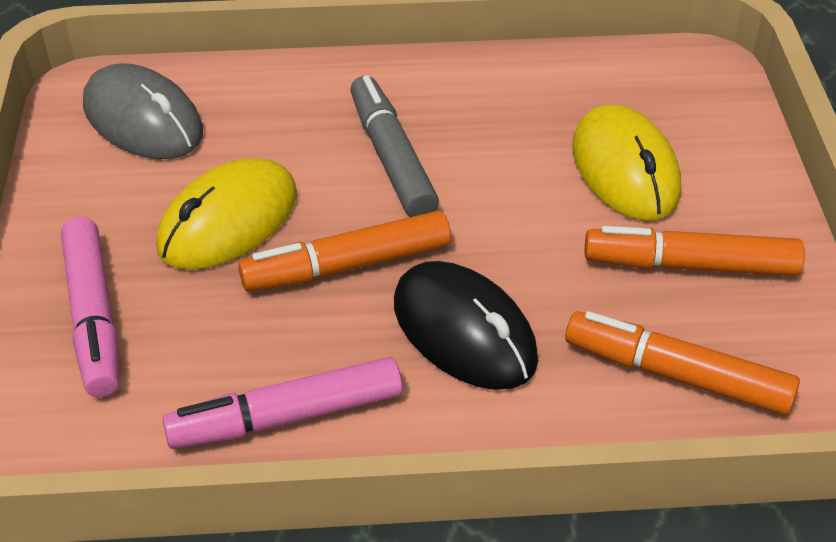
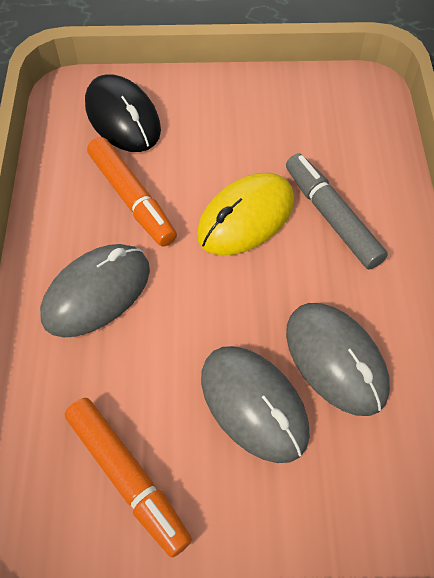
grey mouse: 1 -> 3
orange marker: 3 -> 2
pink marker: 2 -> 0
yellow mouse: 2 -> 1

